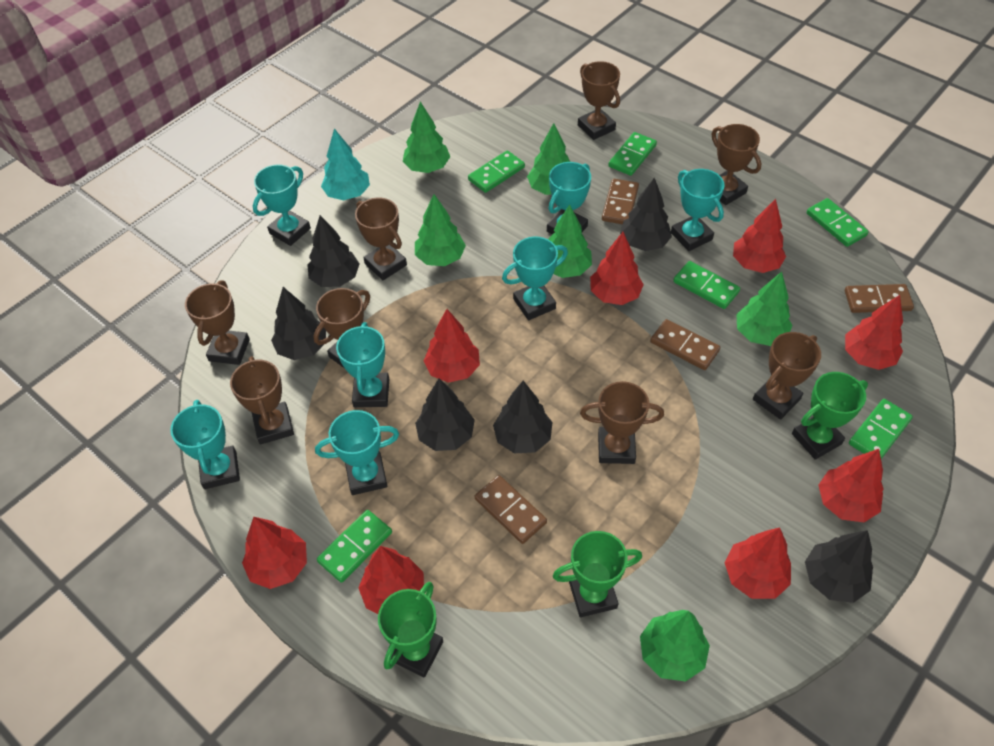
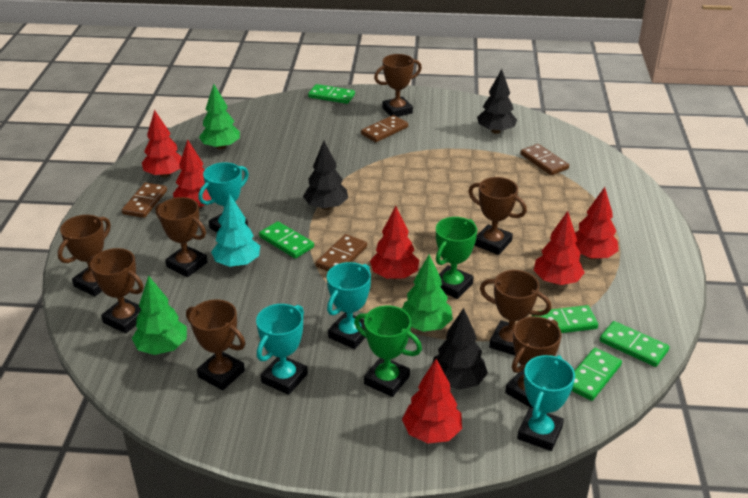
black tree: 6 -> 3
green domino: 6 -> 5
green tree: 6 -> 3
green trophy: 3 -> 2
red tree: 8 -> 6
turquoise trophy: 7 -> 4

